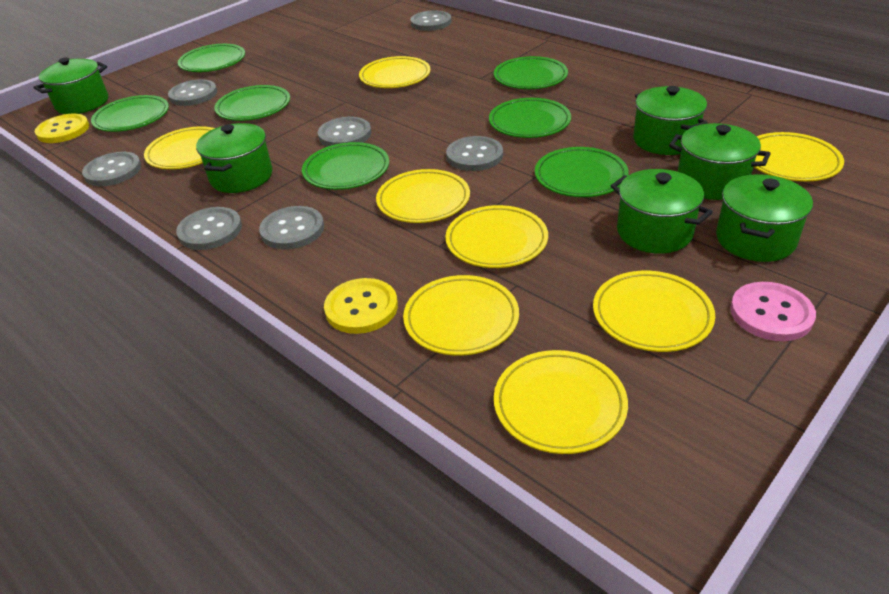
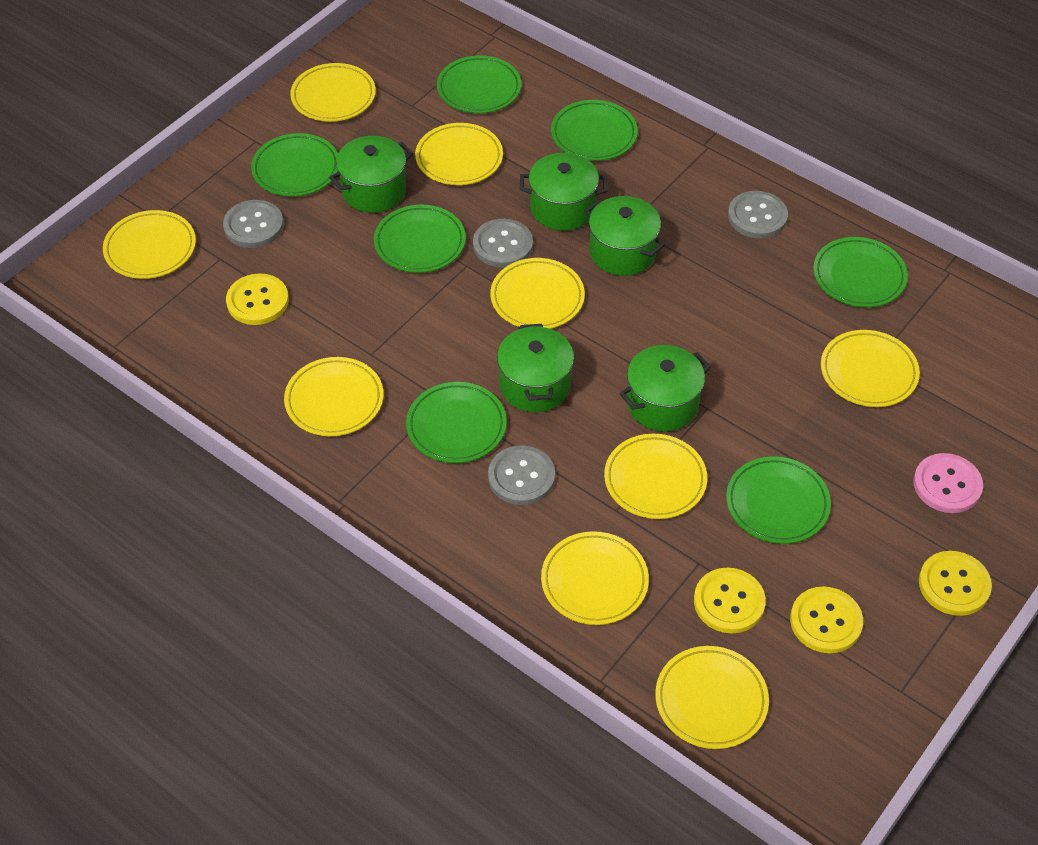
green pot: 6 -> 5
grey button: 7 -> 4
yellow button: 2 -> 4
yellow plate: 8 -> 9

